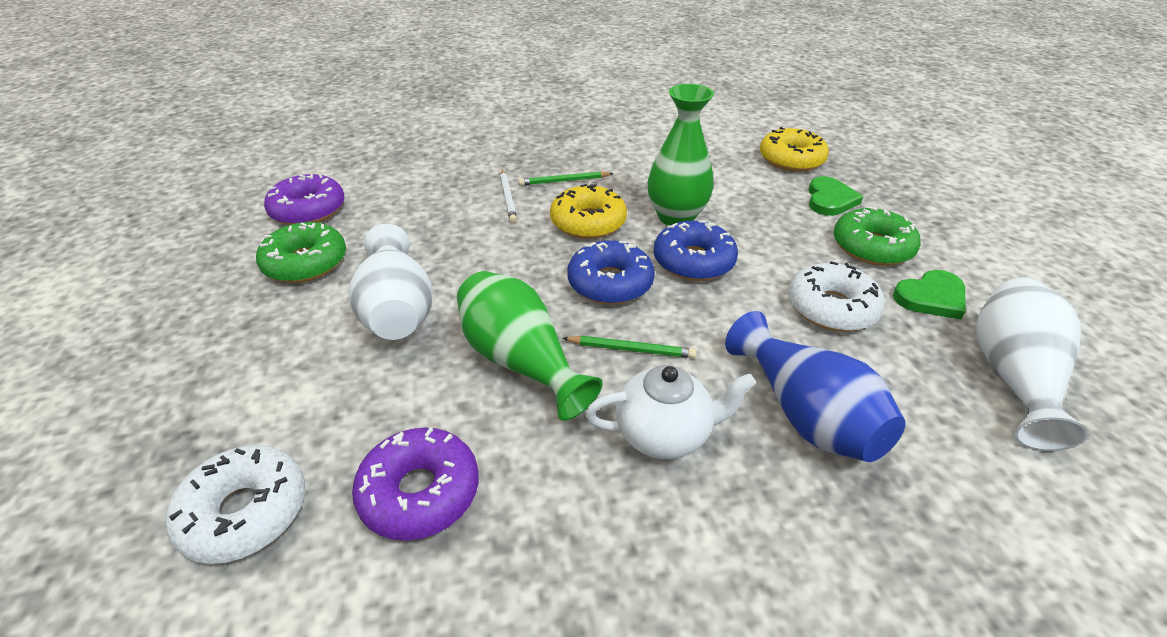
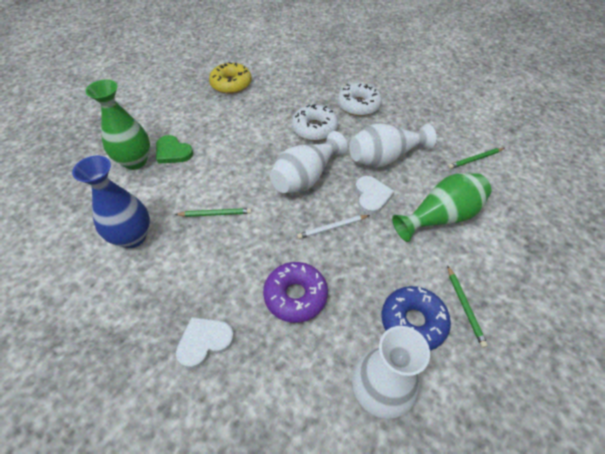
blue donut: 2 -> 1
green donut: 2 -> 0
green heart: 2 -> 1
green pencil: 2 -> 3
purple donut: 2 -> 1
white heart: 0 -> 2
white teapot: 1 -> 0
white vase: 2 -> 3
yellow donut: 2 -> 1

